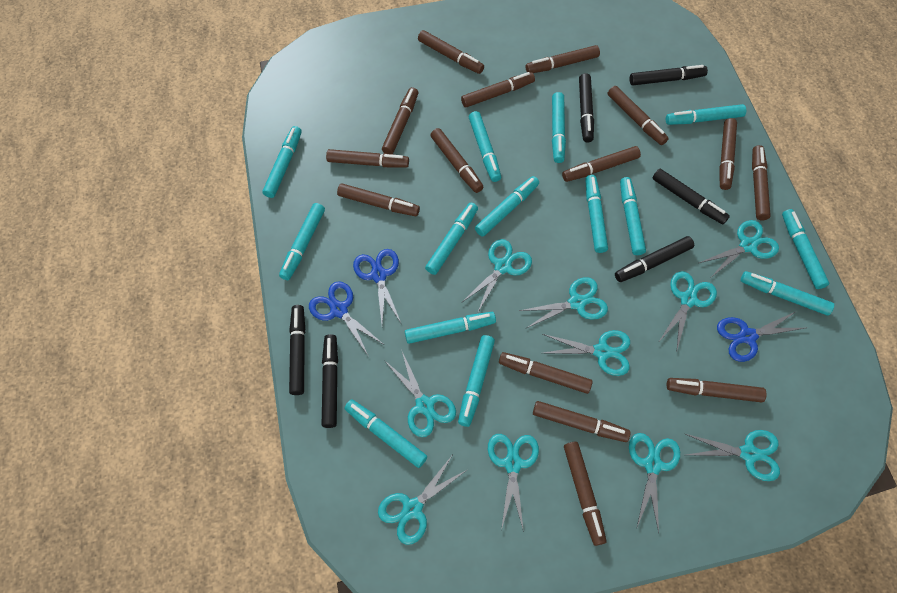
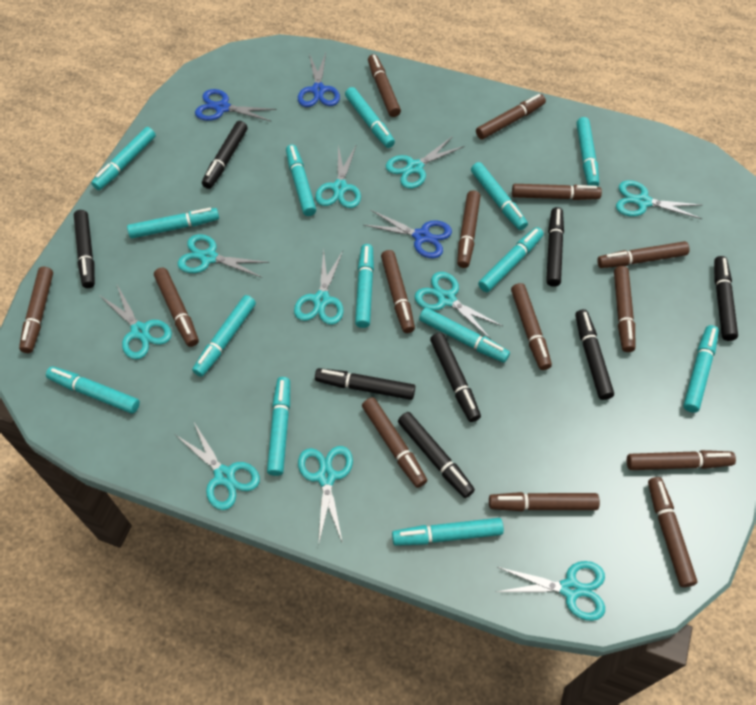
black marker: 6 -> 8
brown marker: 15 -> 14

